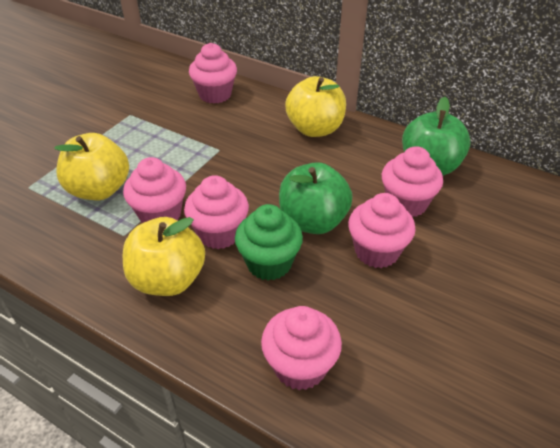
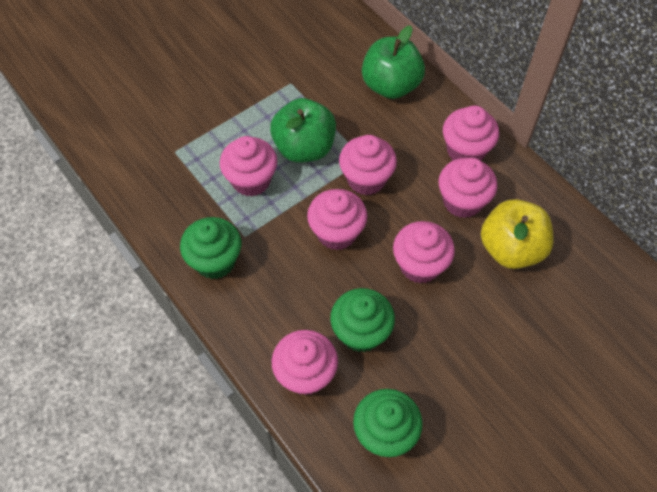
green cupcake: 1 -> 3
pink cupcake: 6 -> 7
yellow apple: 3 -> 1

